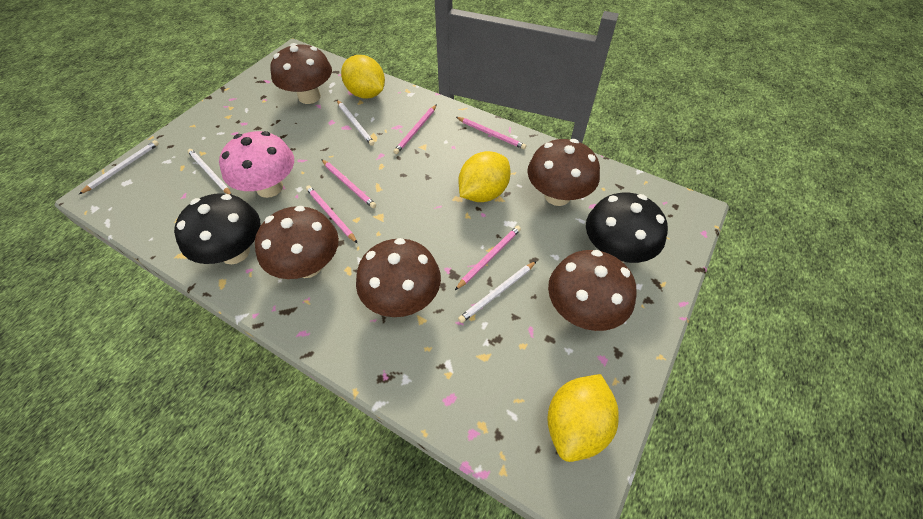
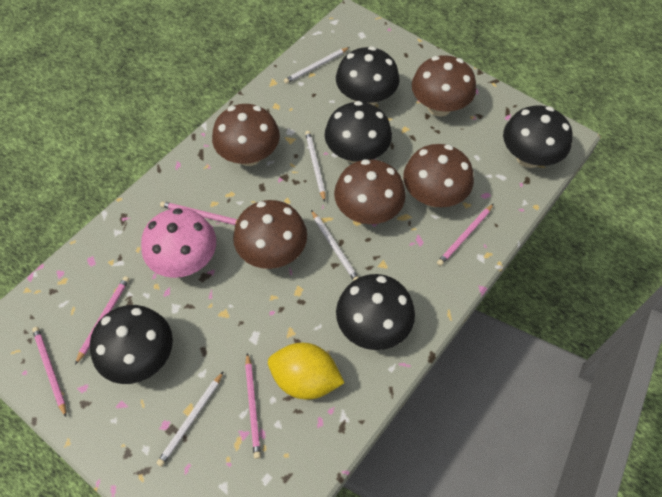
black mushroom: 2 -> 5
yellow lemon: 3 -> 1

